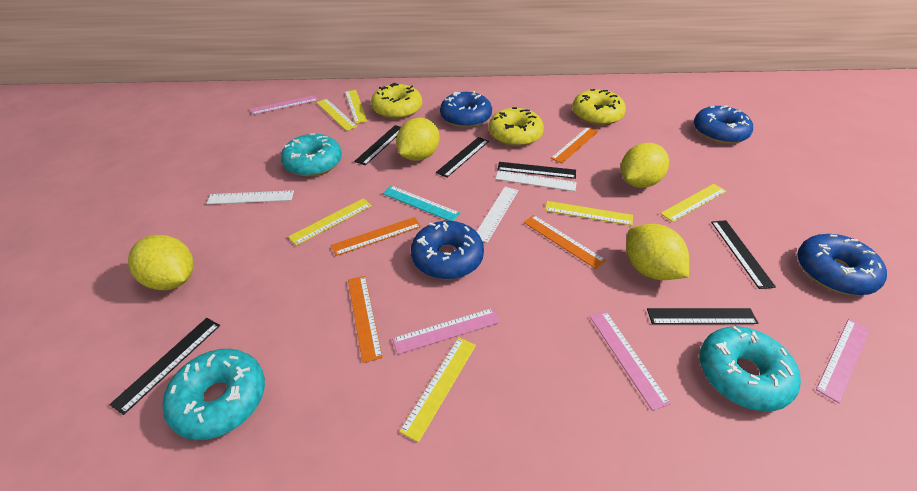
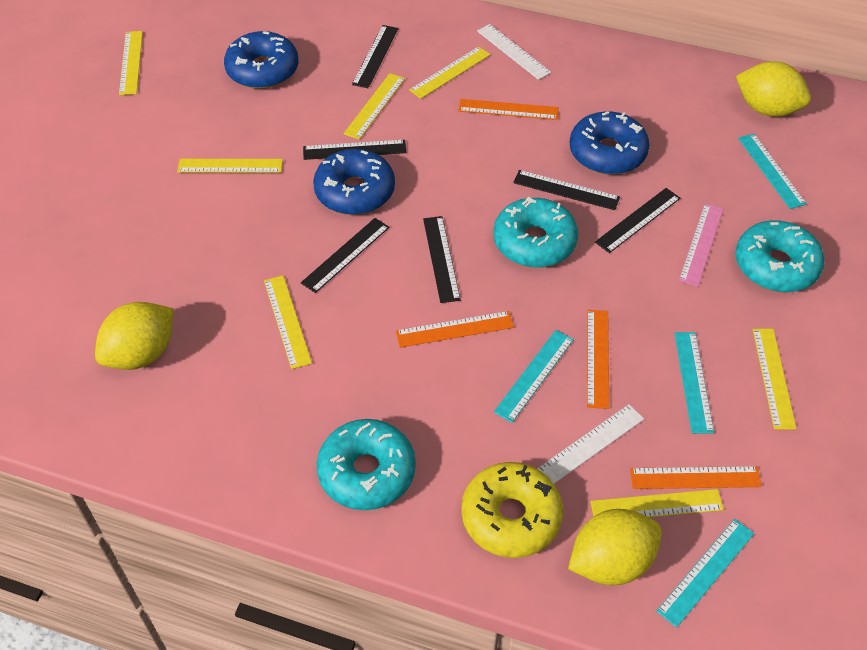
blue donut: 4 -> 3
pink ruler: 4 -> 1
turquoise ruler: 1 -> 4
white ruler: 3 -> 2
yellow donut: 3 -> 1
yellow lemon: 4 -> 3
yellow ruler: 6 -> 7

